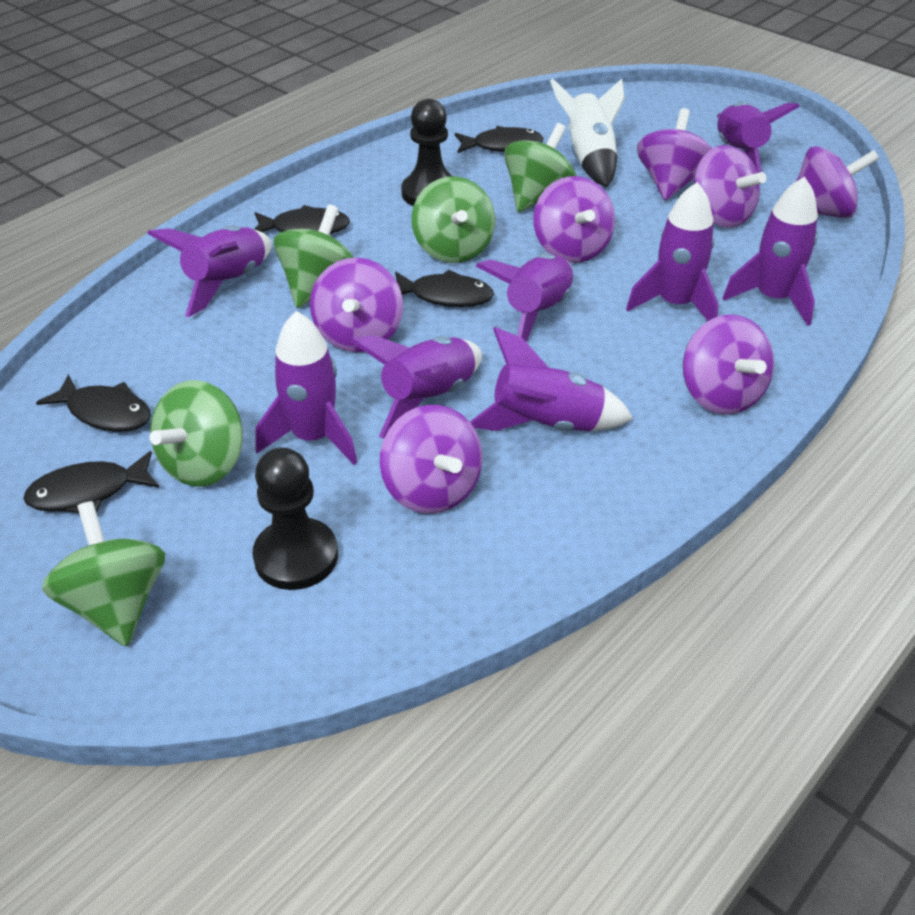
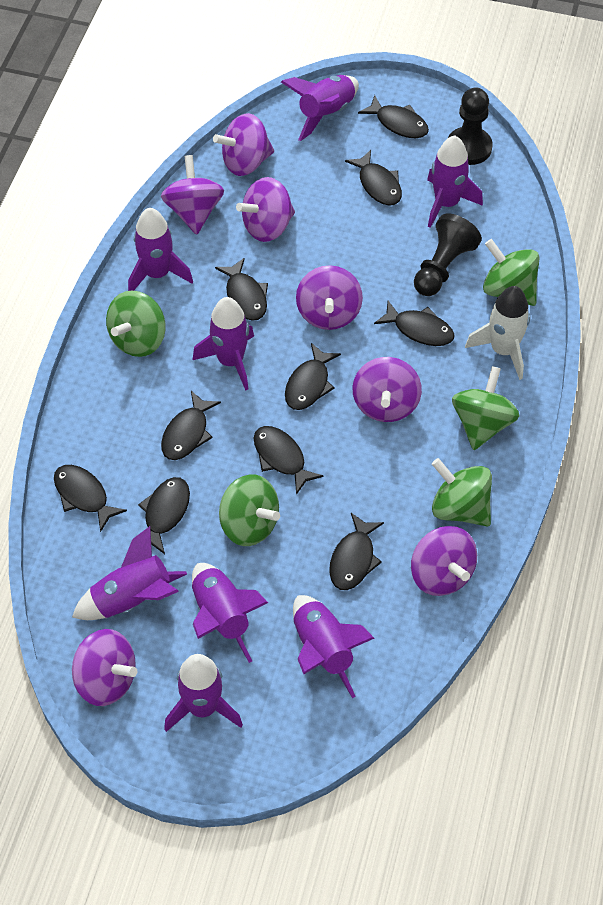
black fish: 5 -> 10

